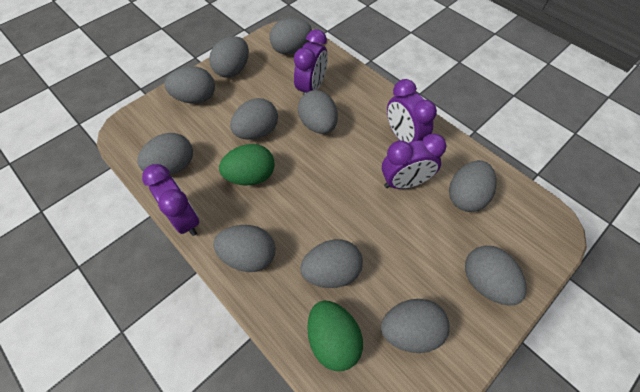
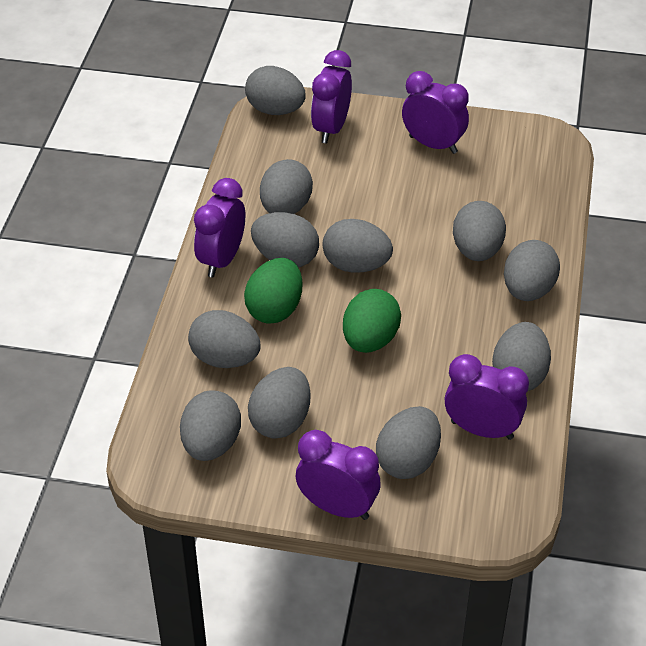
purple clock: 4 -> 5

